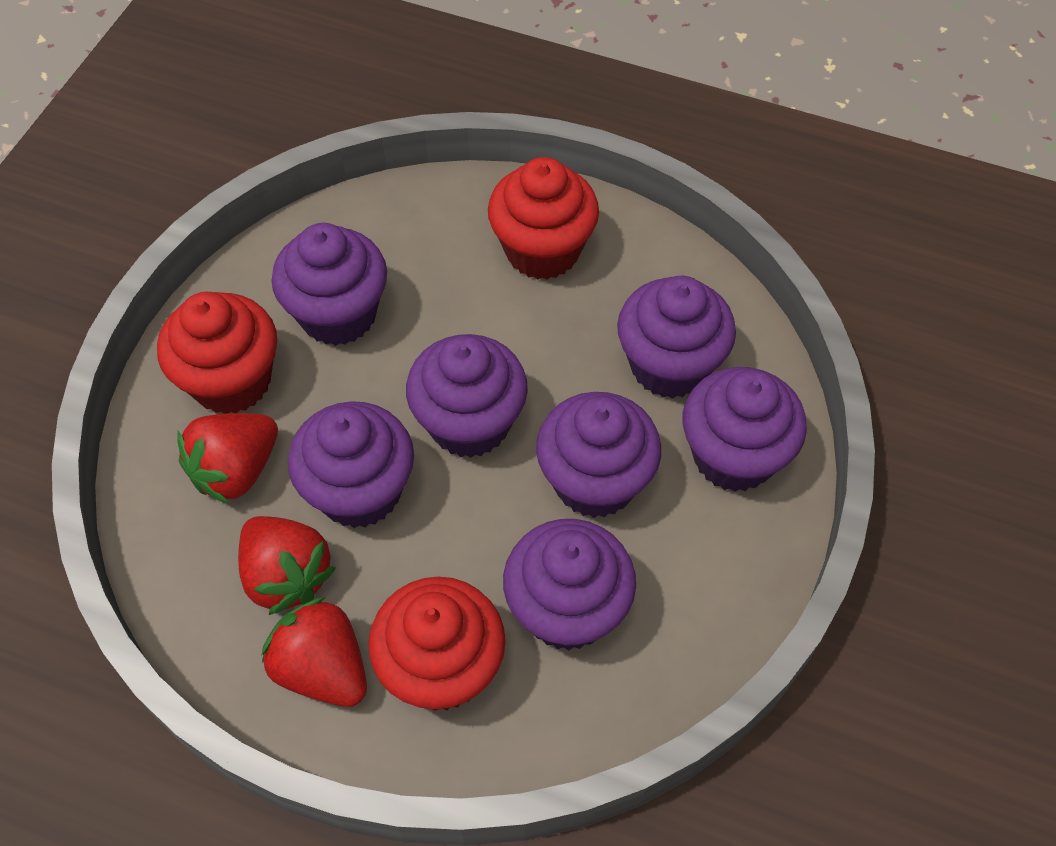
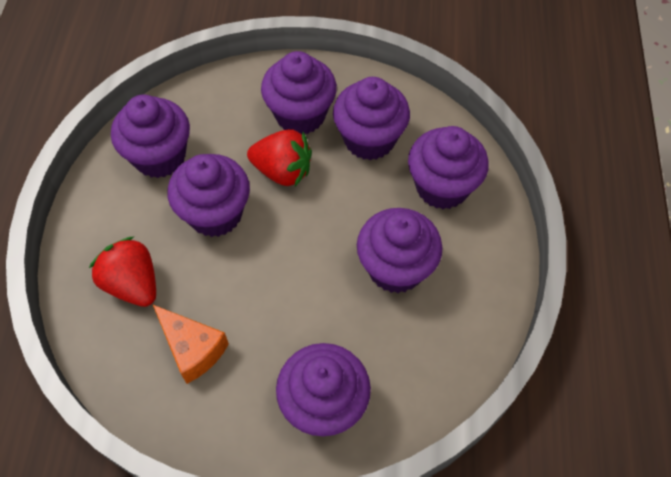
orange cheese: 0 -> 1
red cupcake: 3 -> 0
red strawberry: 3 -> 2

